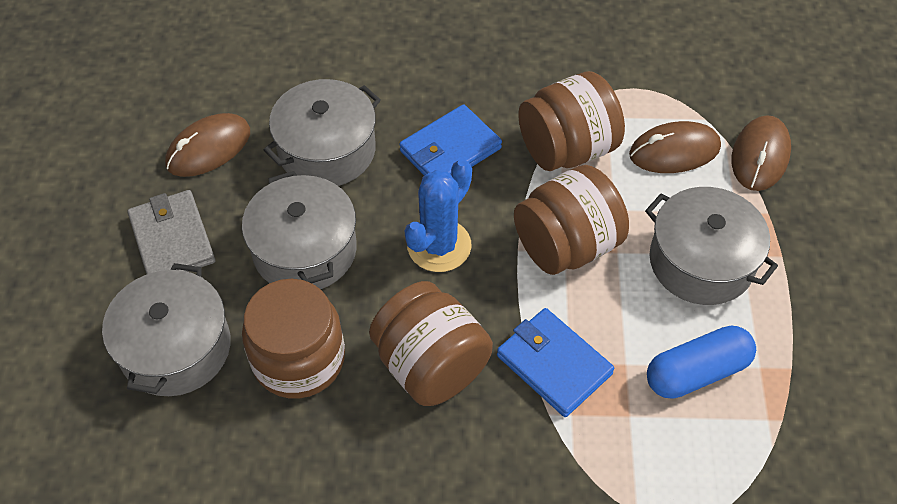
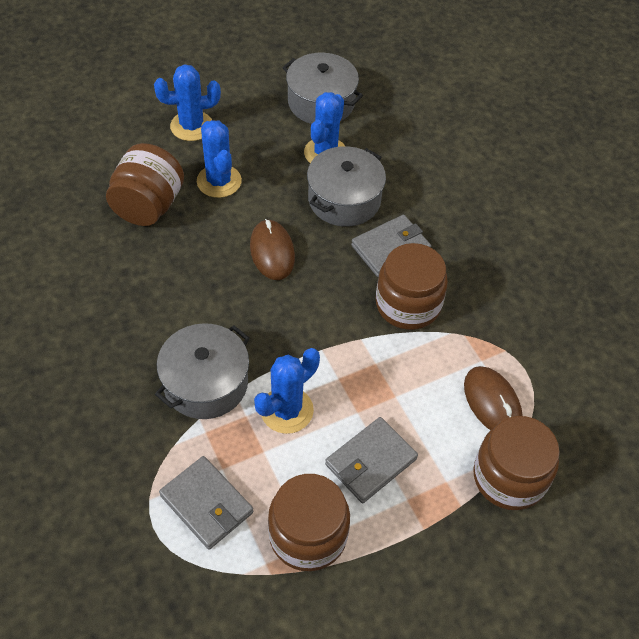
blue cactus: 1 -> 4
blue capsule: 1 -> 0
blue wallet: 2 -> 0
brown mouse: 3 -> 2
grey pot: 4 -> 3
grey wallet: 1 -> 3

